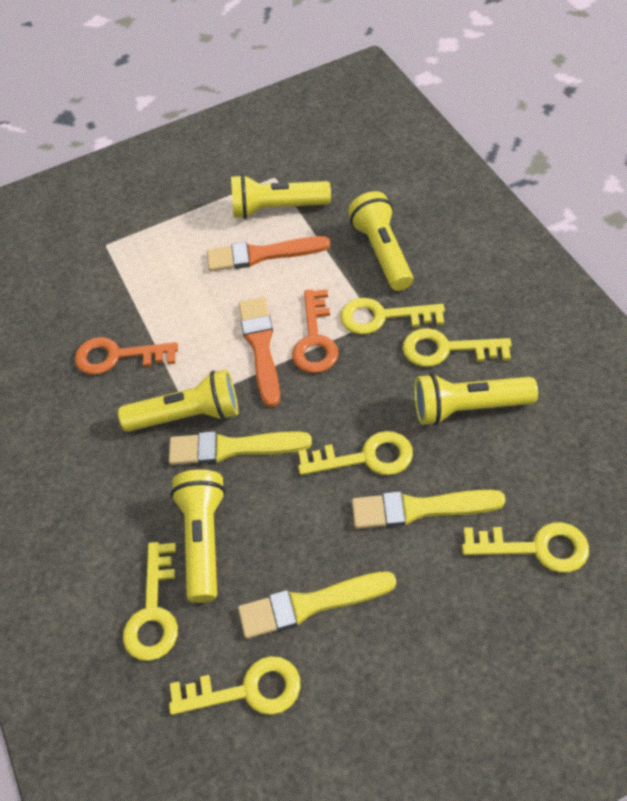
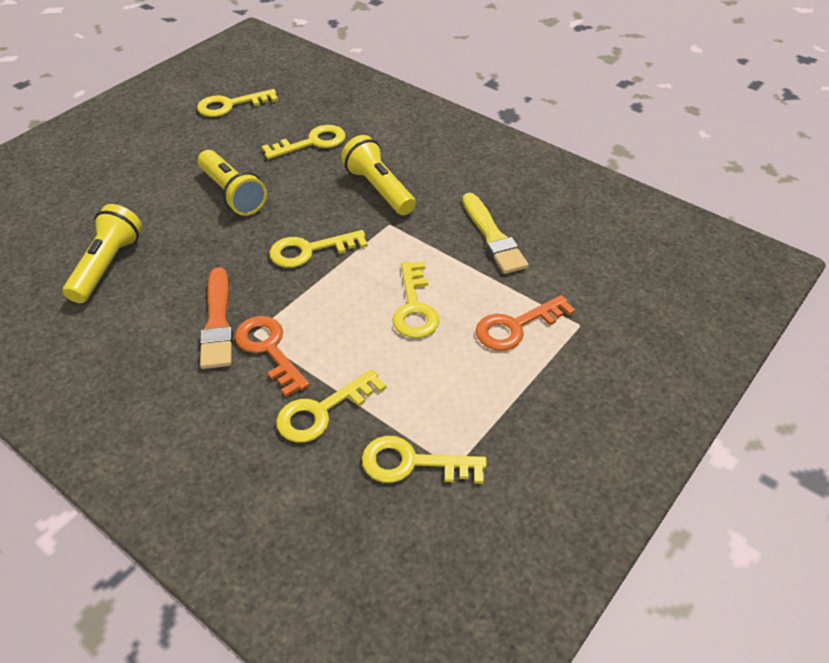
orange brush: 2 -> 1
yellow brush: 3 -> 1
yellow flashlight: 5 -> 3

